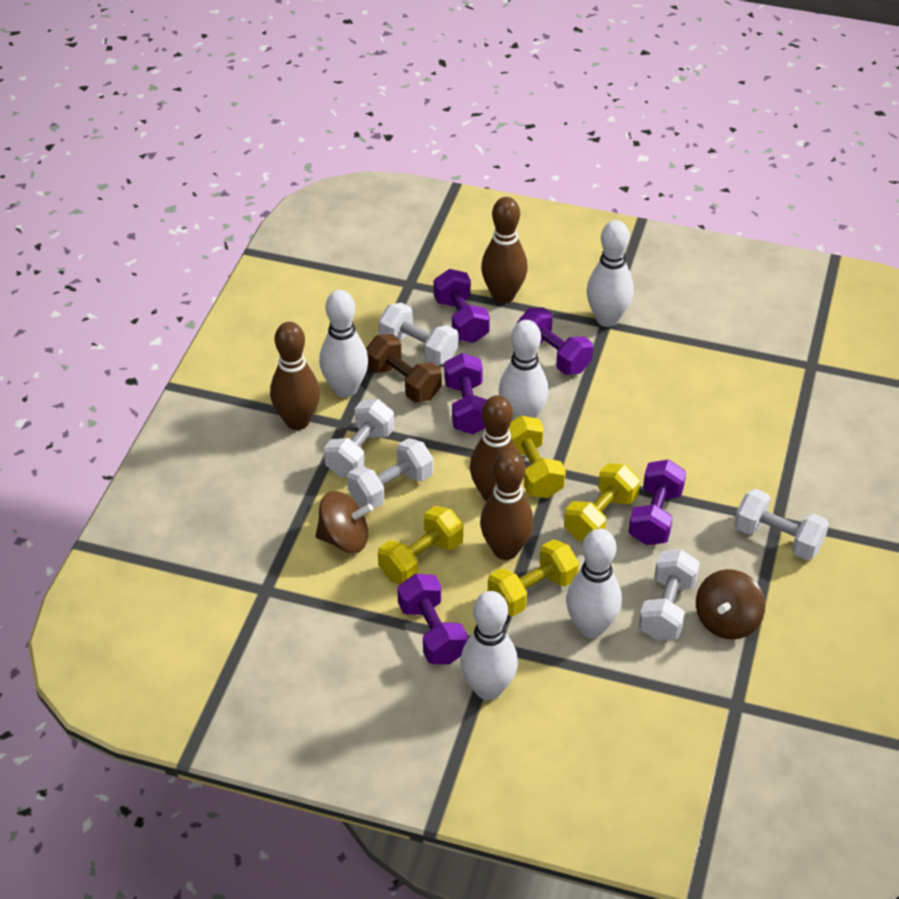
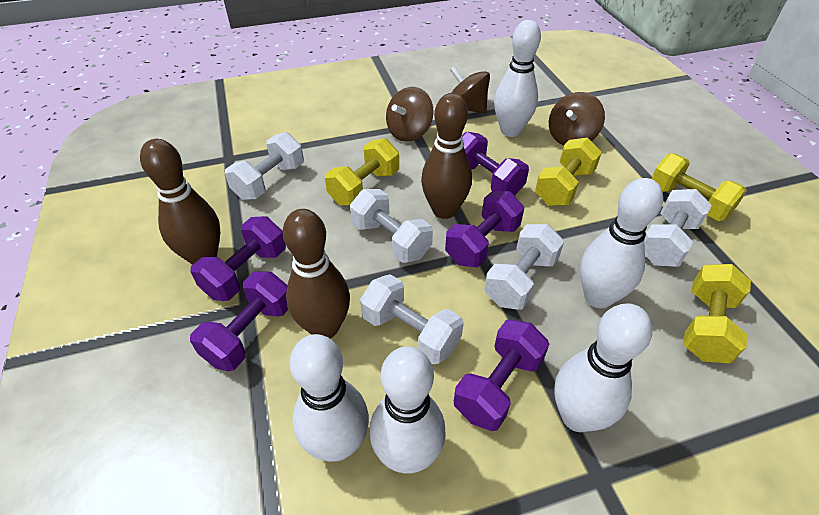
brown bowling pin: 4 -> 3
brown dumbbell: 1 -> 0
brown spinning top: 2 -> 3

